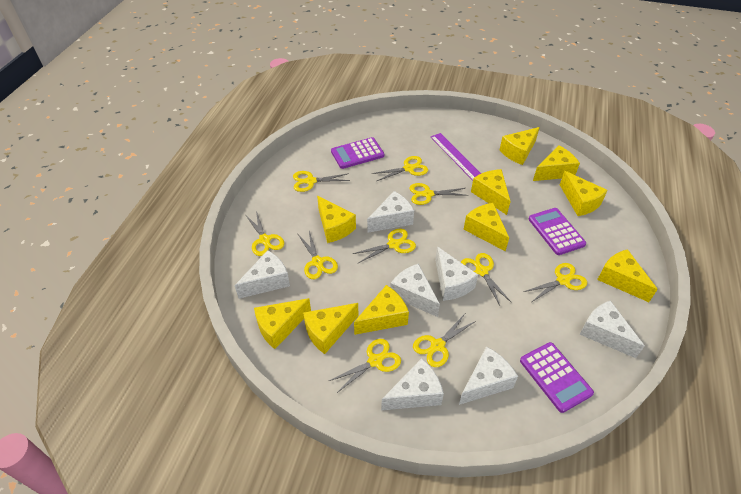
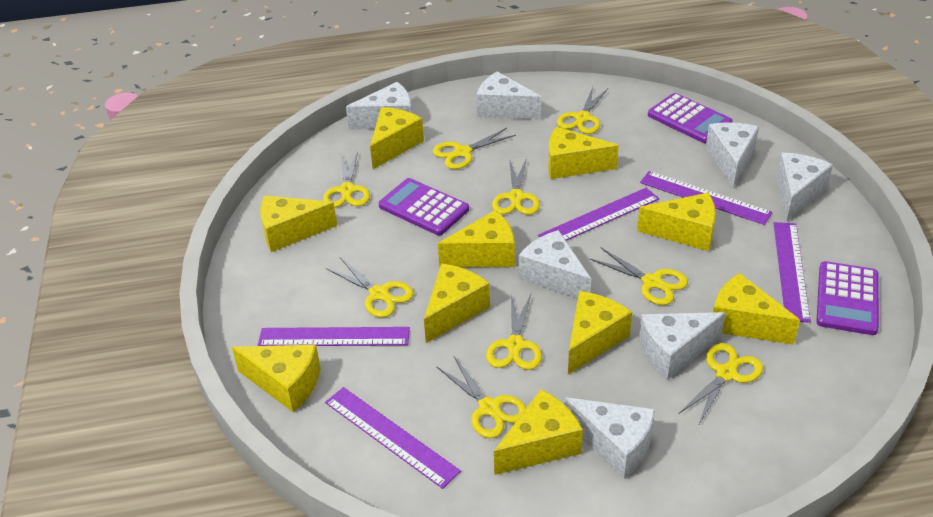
purple ruler: 1 -> 5
yellow scissors: 10 -> 9

